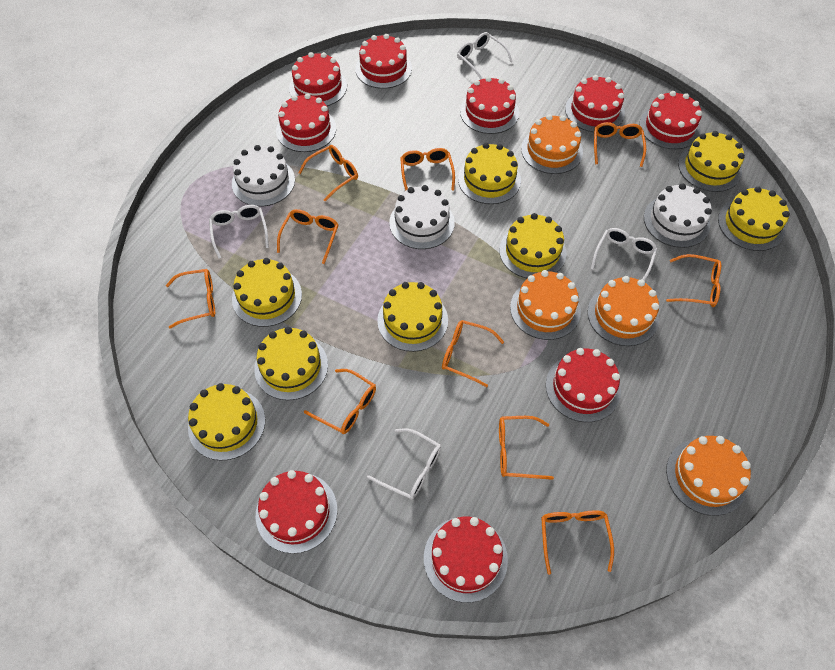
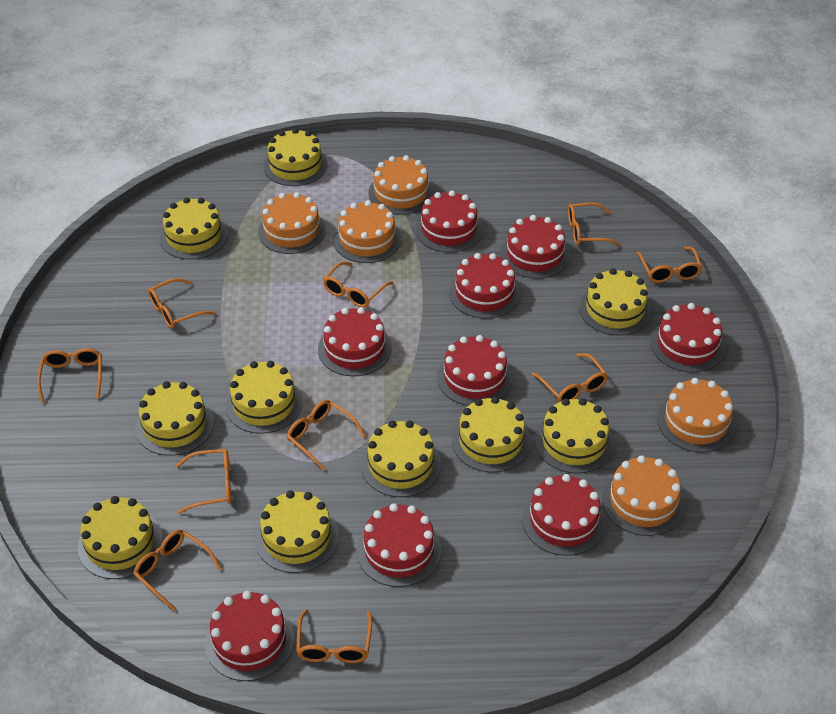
orange cake: 4 -> 5
white cake: 3 -> 0
white glasses: 4 -> 0
yellow cake: 8 -> 10

